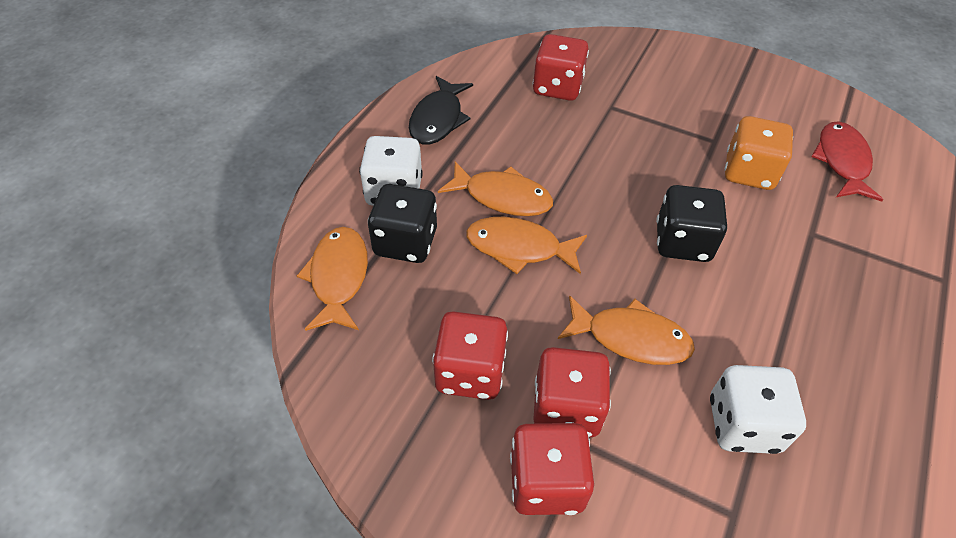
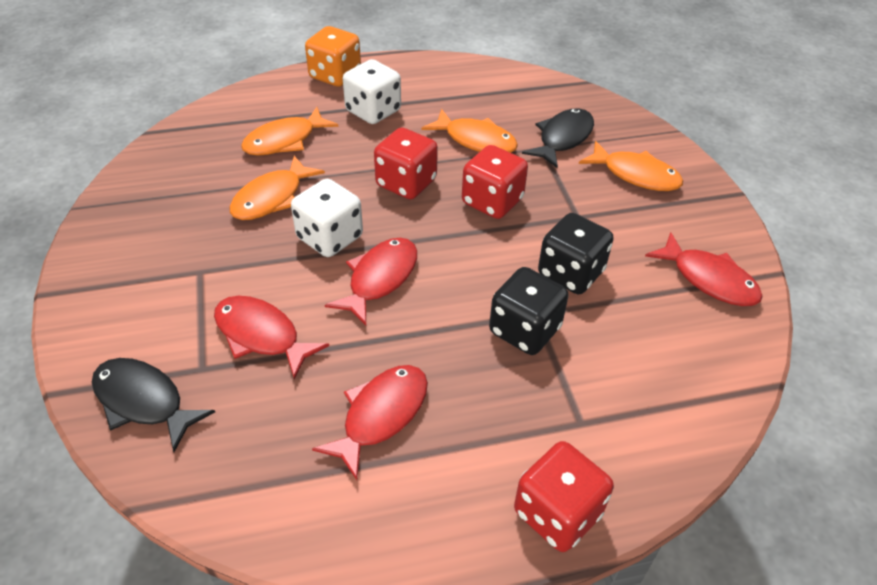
black fish: 1 -> 2
red dice: 4 -> 3
red fish: 1 -> 4

